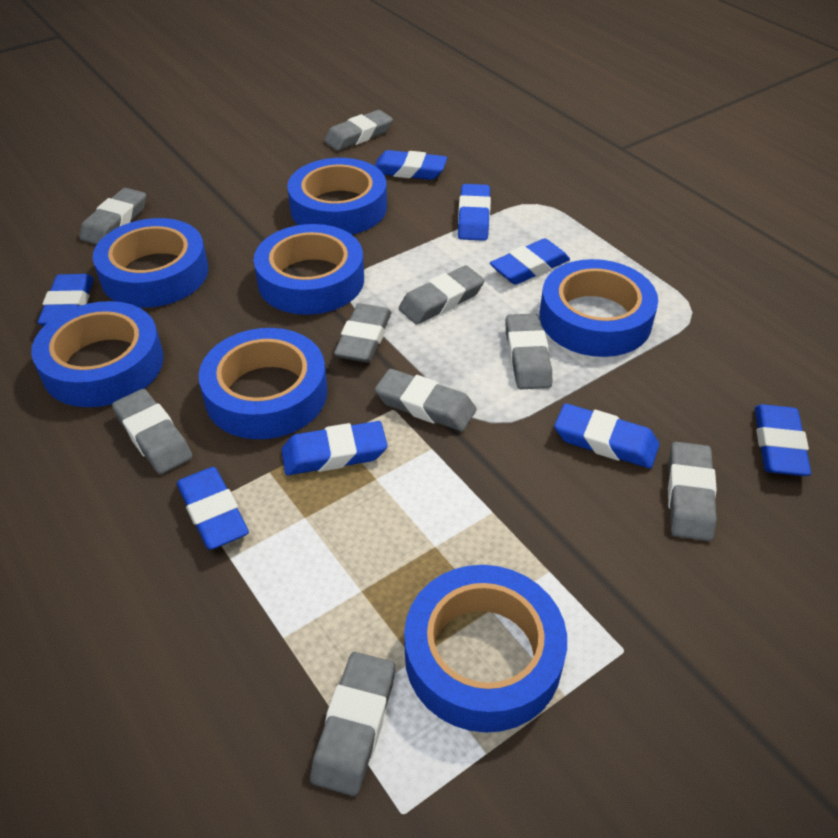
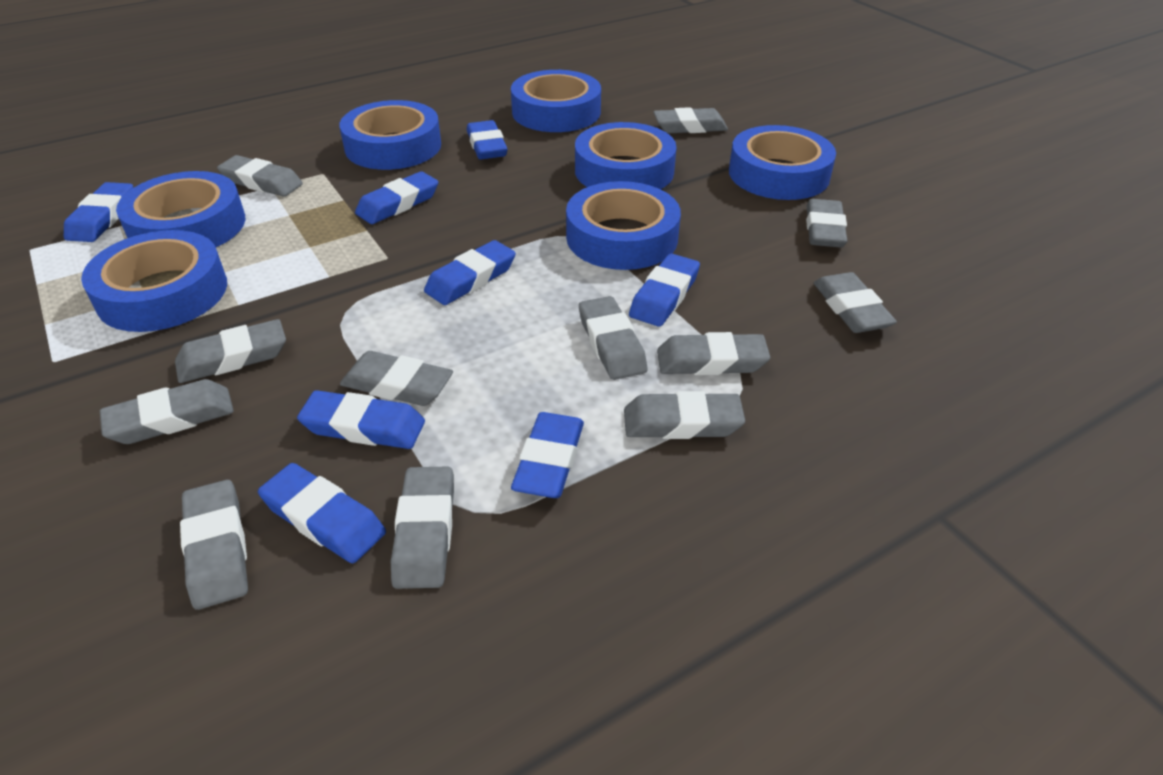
grey eraser: 9 -> 12

